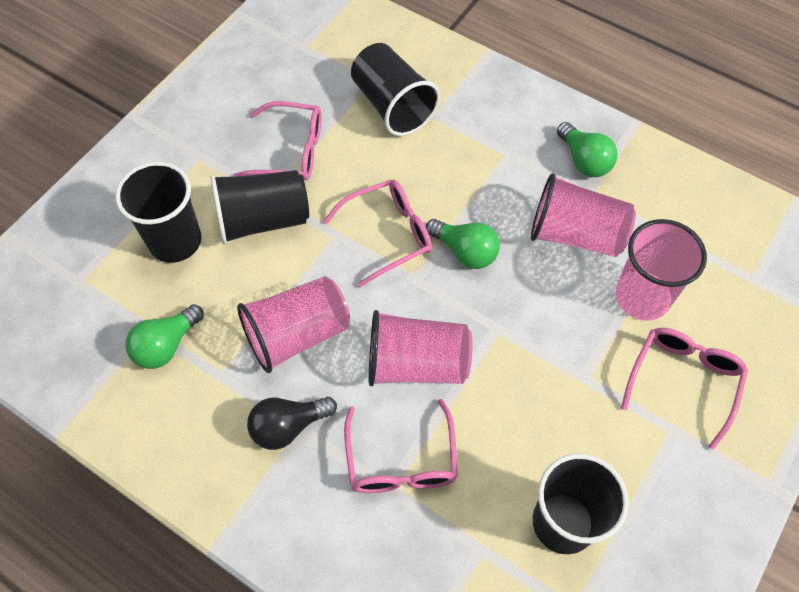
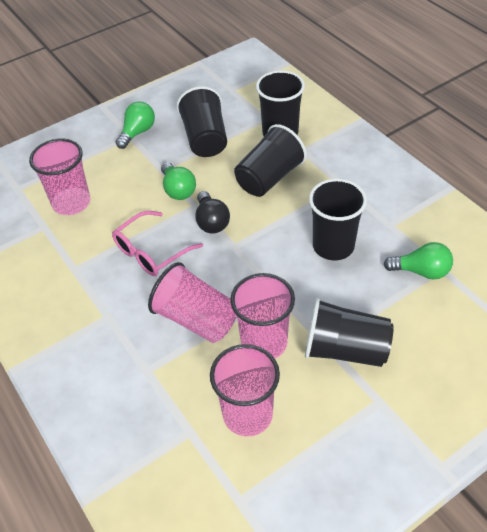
black cup: 4 -> 5
pink glasses: 4 -> 1

